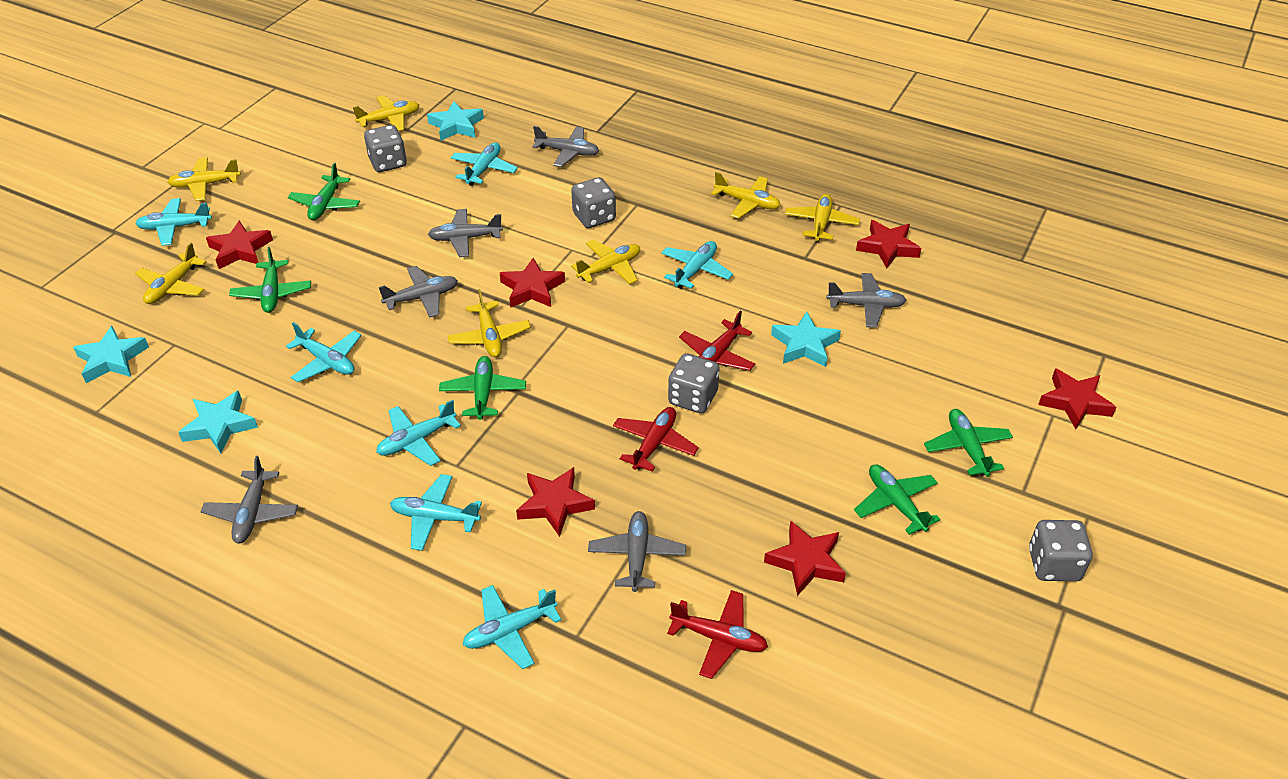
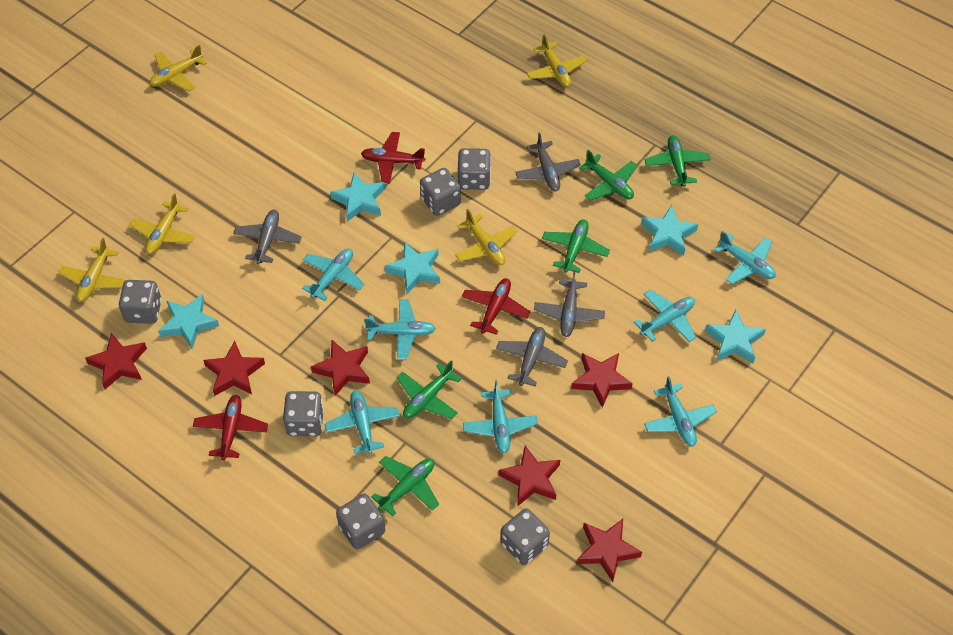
grey dice: 4 -> 6
grey plane: 6 -> 4
turquoise star: 4 -> 5
yellow plane: 7 -> 5

